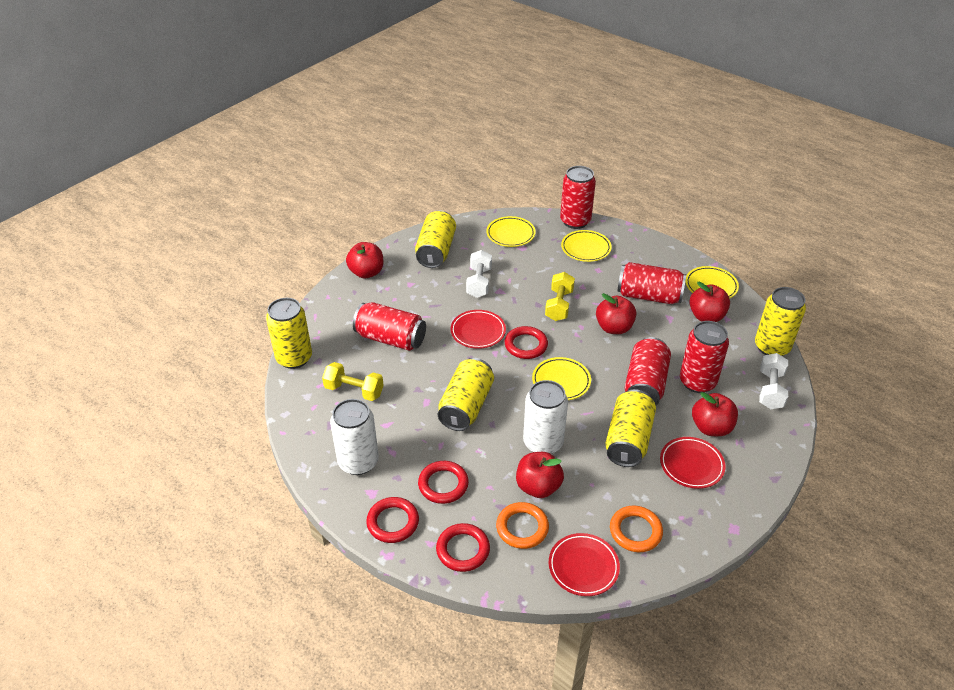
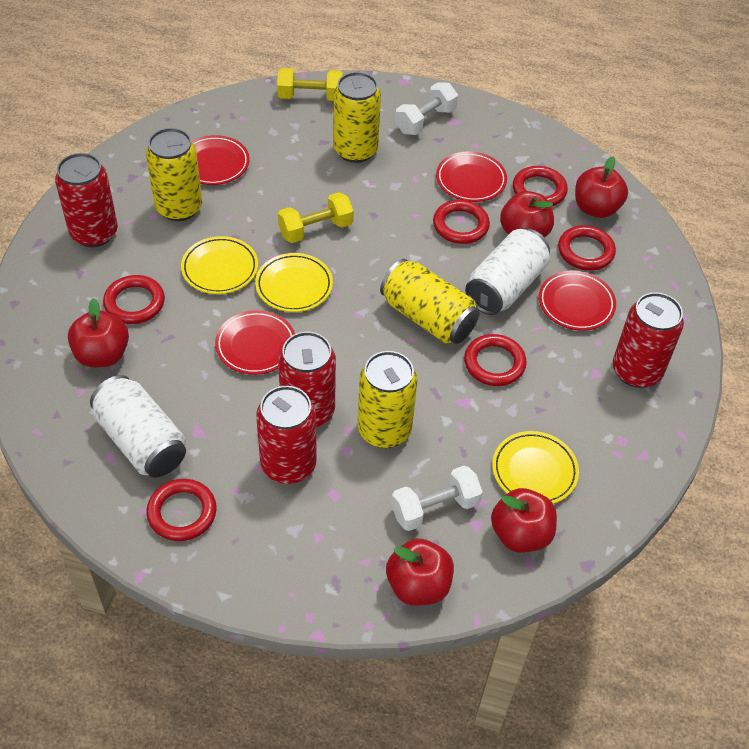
orange ring: 2 -> 0
red can: 5 -> 4
red plate: 3 -> 4
red ring: 4 -> 6
yellow can: 5 -> 4
yellow plate: 4 -> 3

